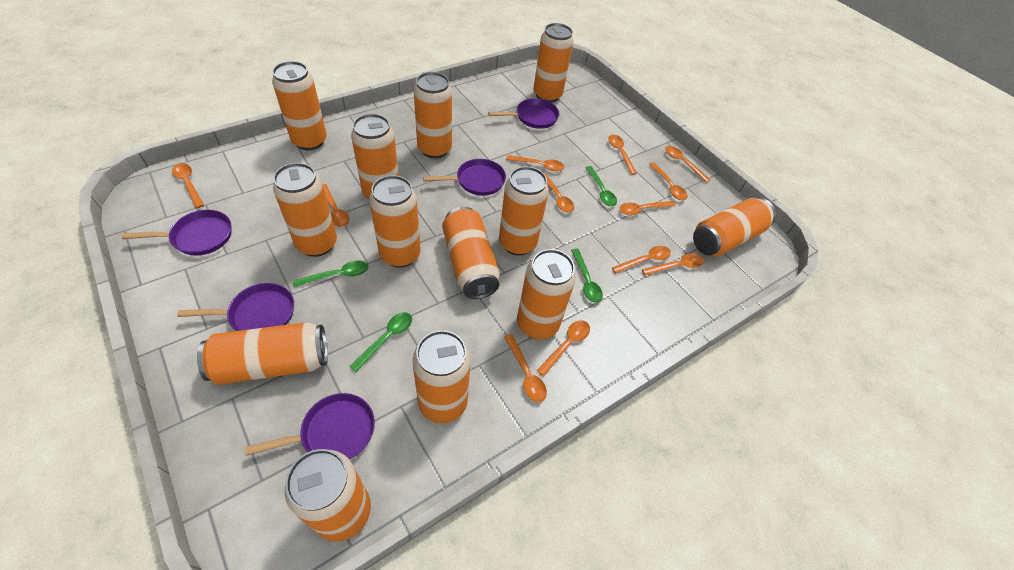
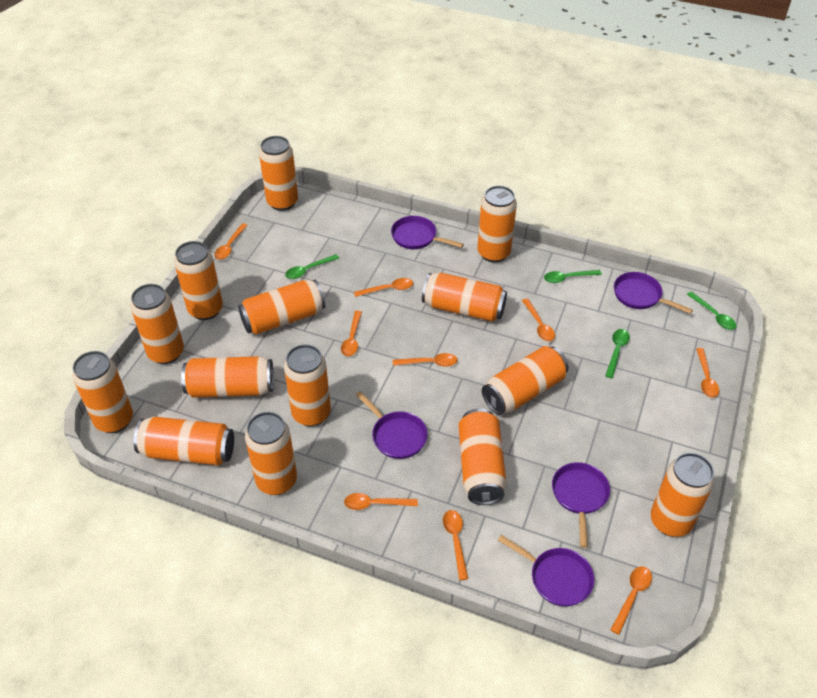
orange can: 13 -> 14
orange spoon: 12 -> 9

